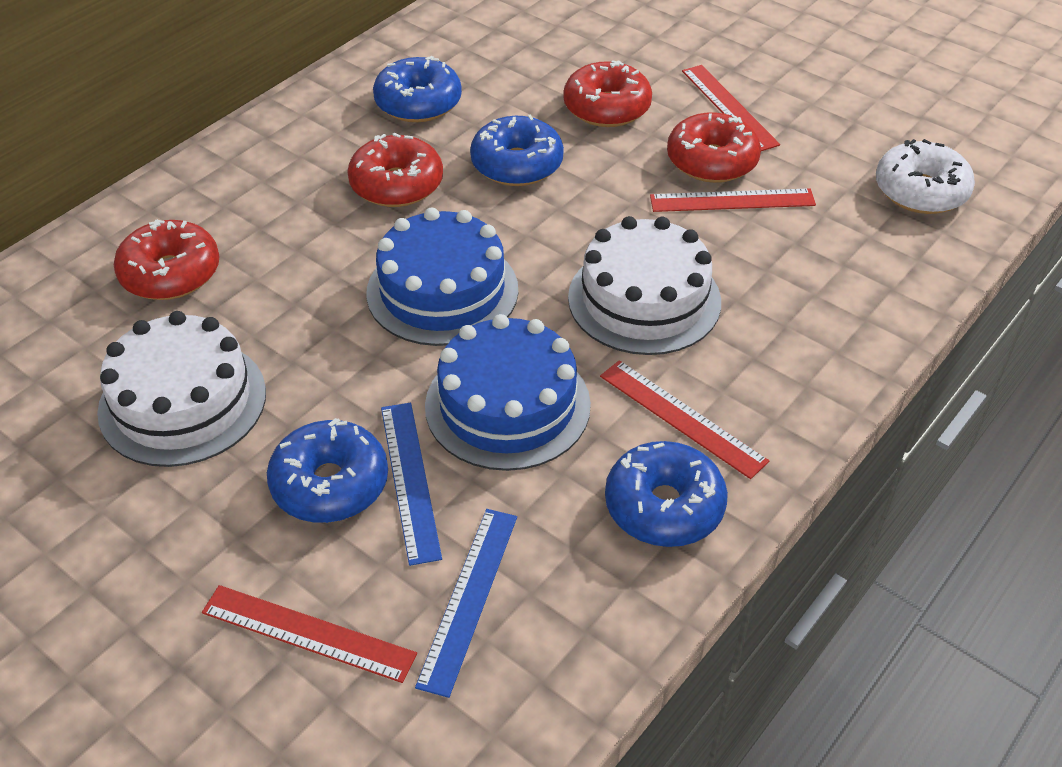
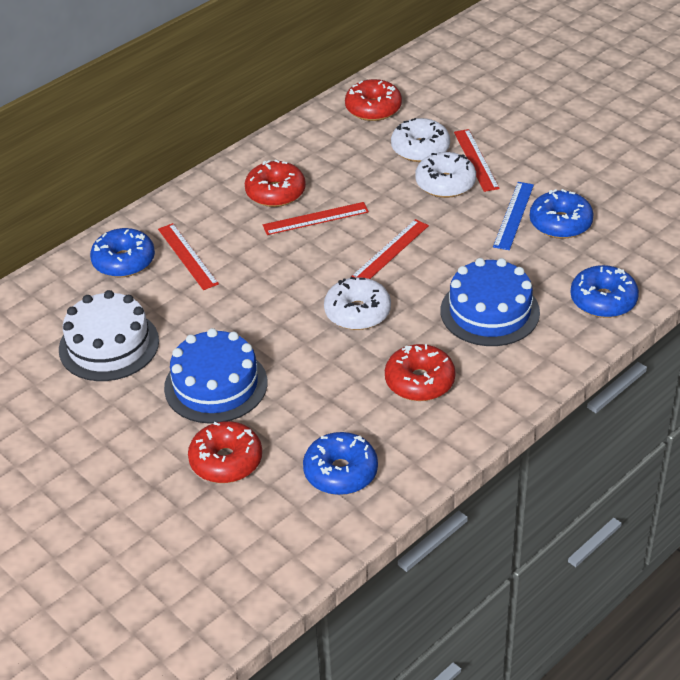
blue ruler: 2 -> 1
white cake: 2 -> 1
white donut: 1 -> 3

